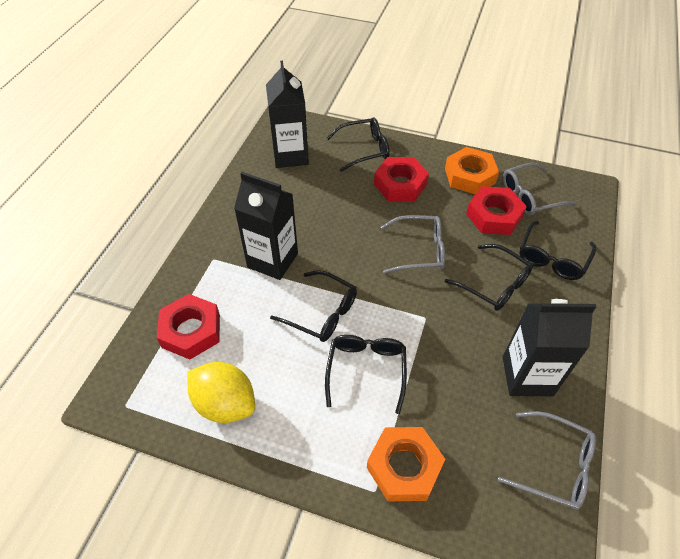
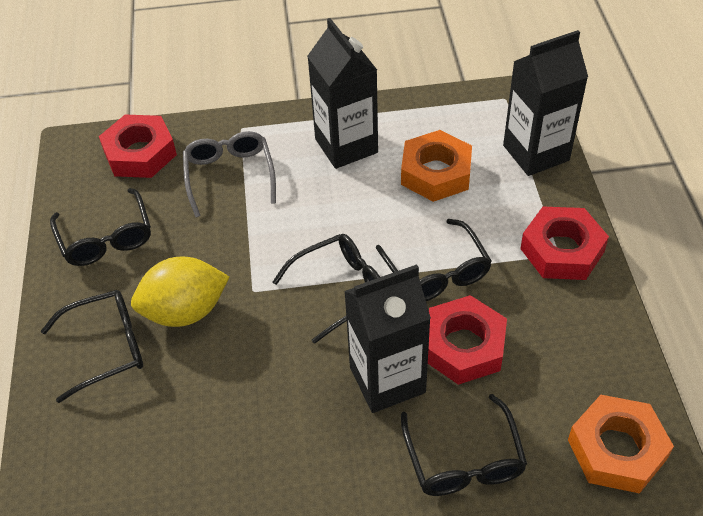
grey glasses: 3 -> 1

